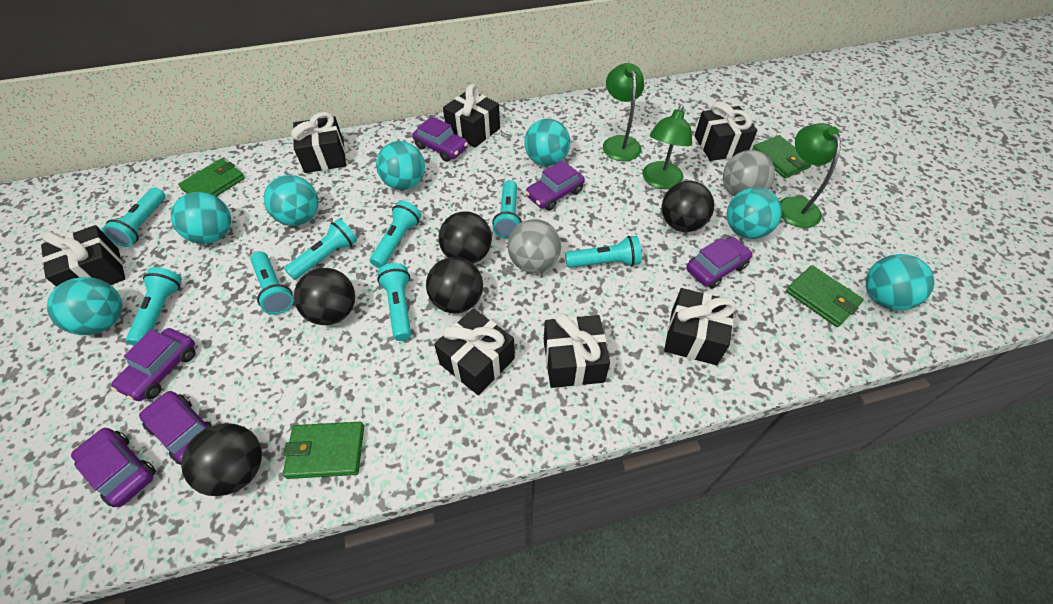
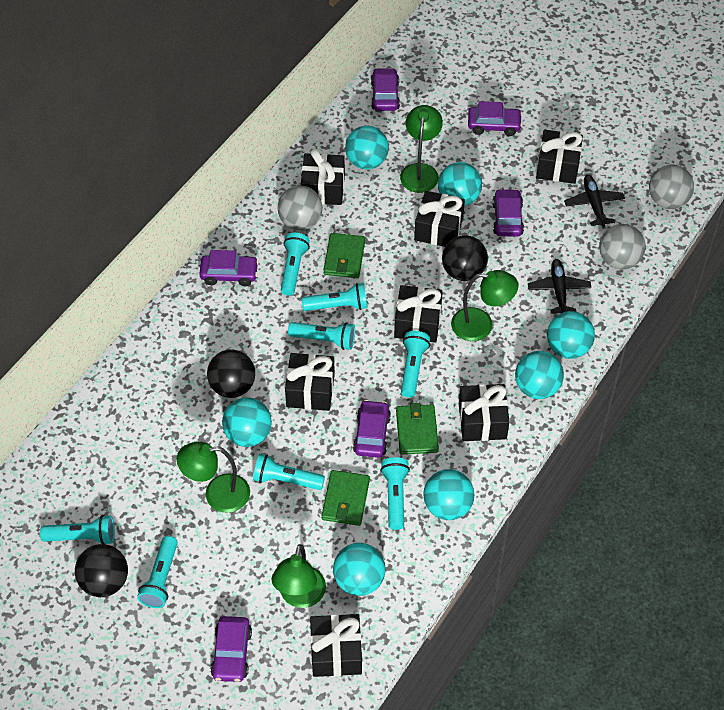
black ball: 5 -> 3
black plane: 0 -> 2
green lamp: 3 -> 4
green wallet: 4 -> 3
grey ball: 2 -> 3

